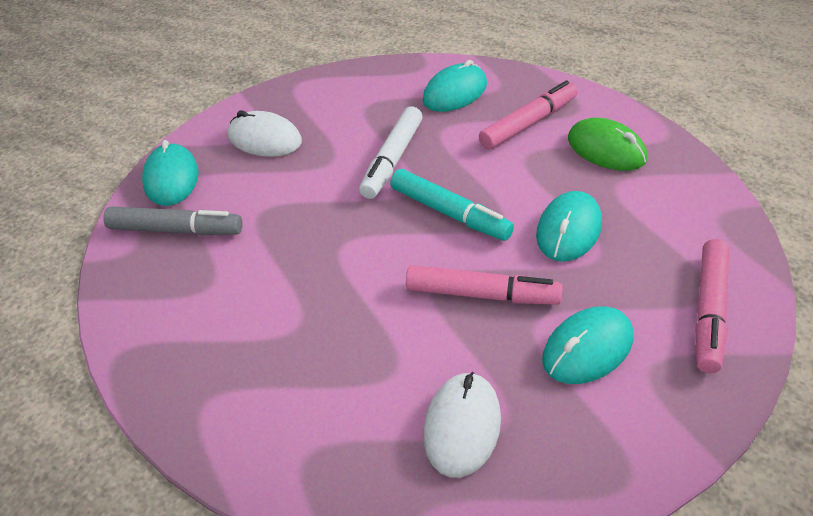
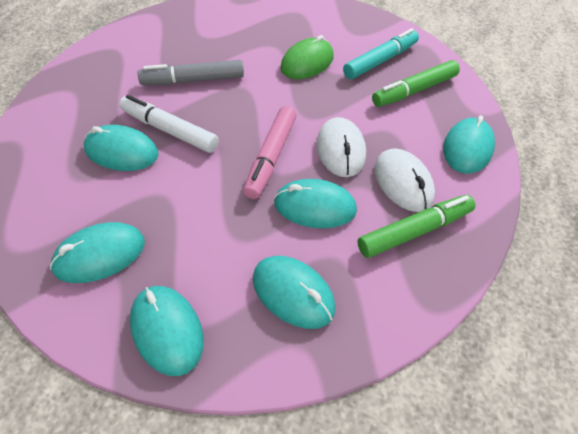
green marker: 0 -> 2
pink marker: 3 -> 1
turquoise mouse: 4 -> 6

